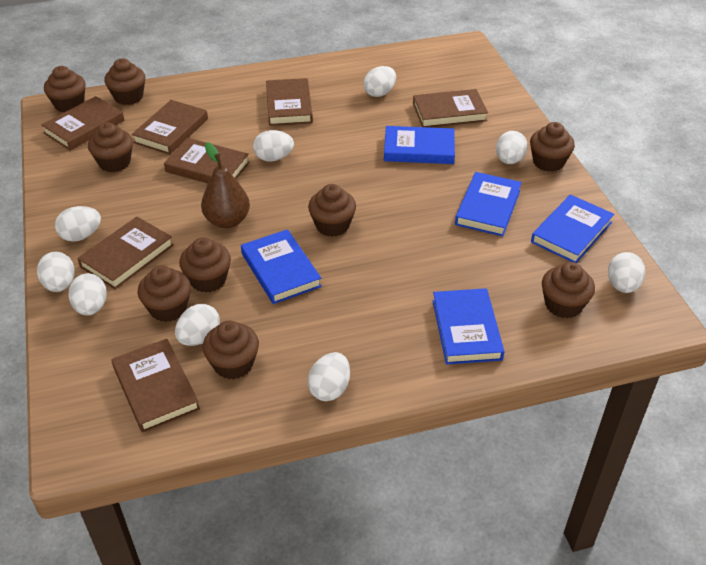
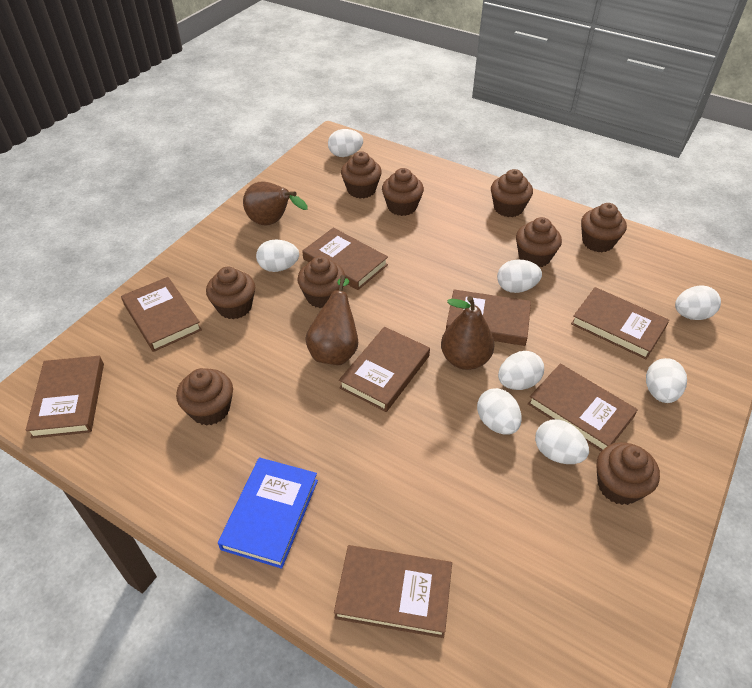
blue book: 5 -> 1
brown book: 7 -> 8
brown pear: 1 -> 3
white egg: 9 -> 8

